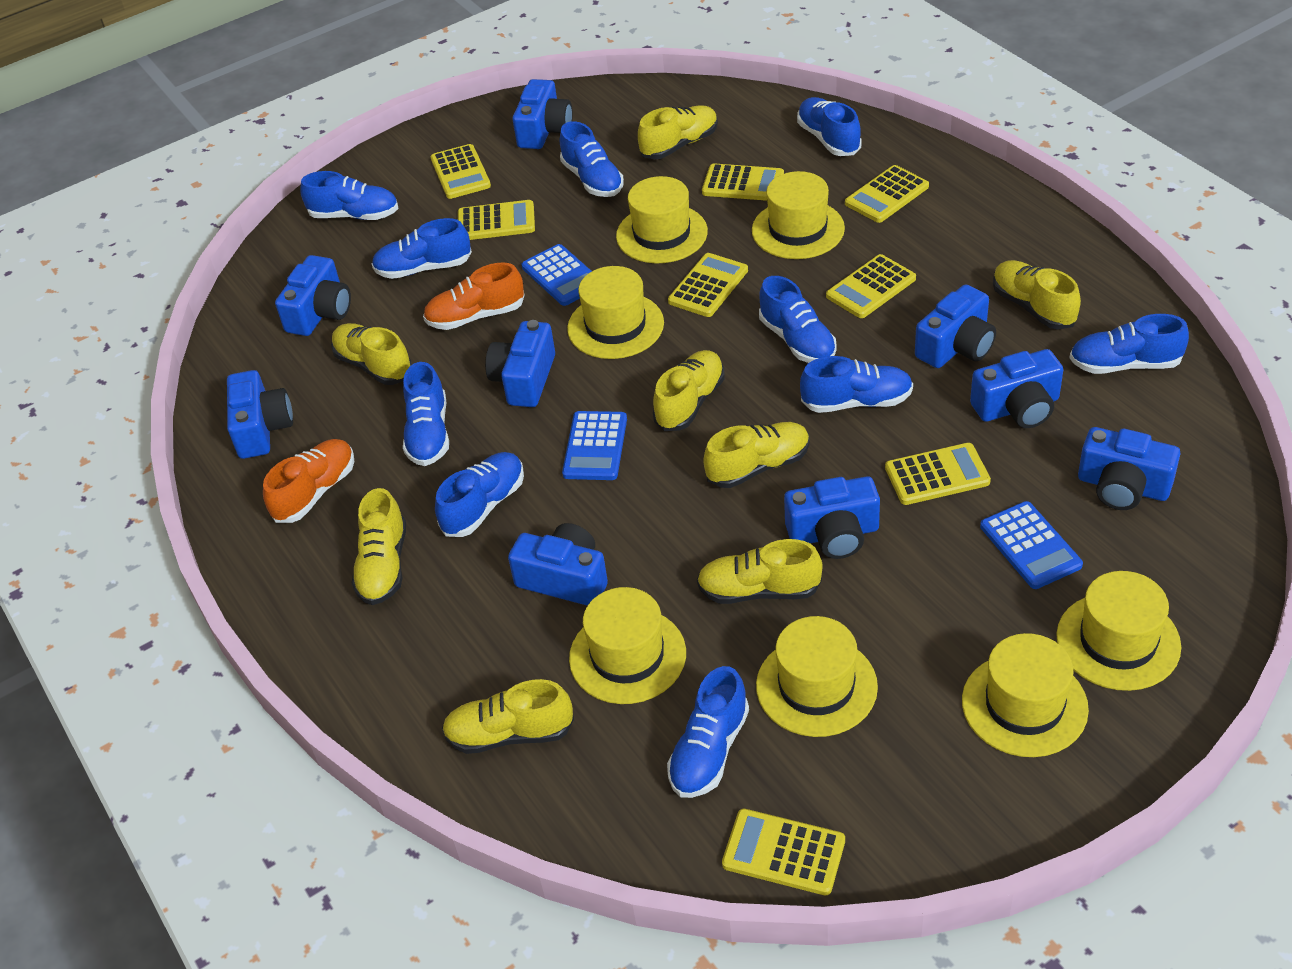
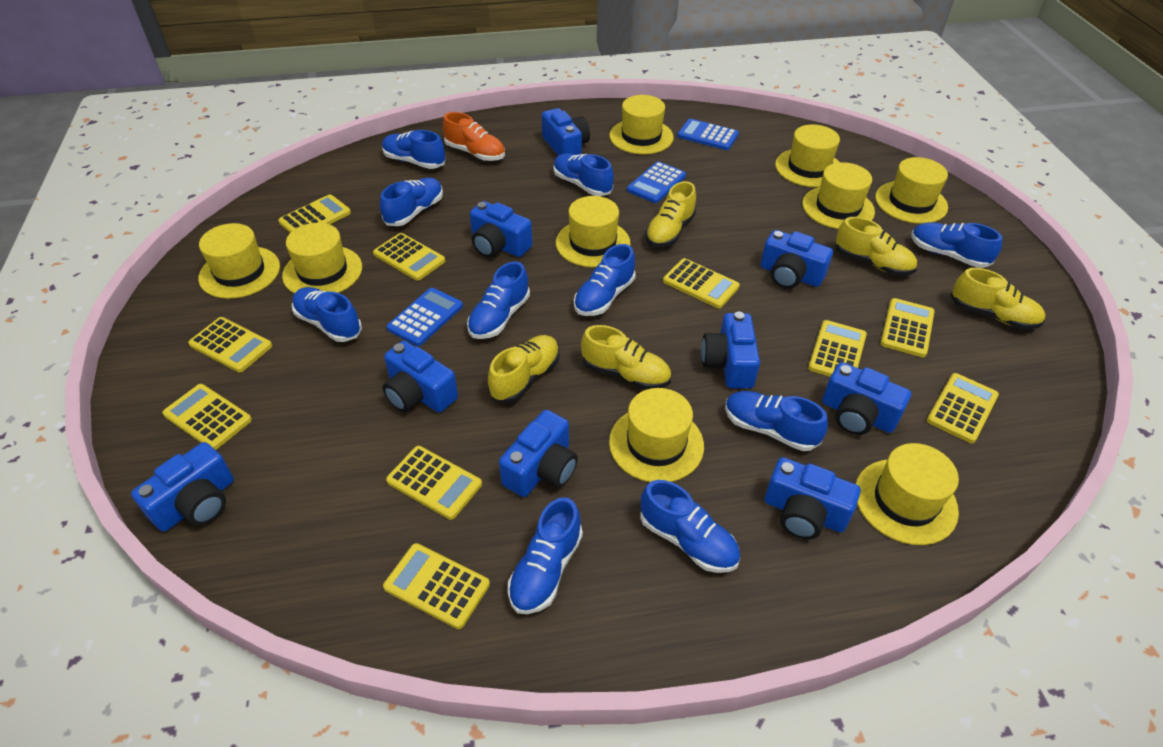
orange shoe: 2 -> 1
yellow calculator: 8 -> 10
yellow hat: 7 -> 9
yellow shoe: 8 -> 5

